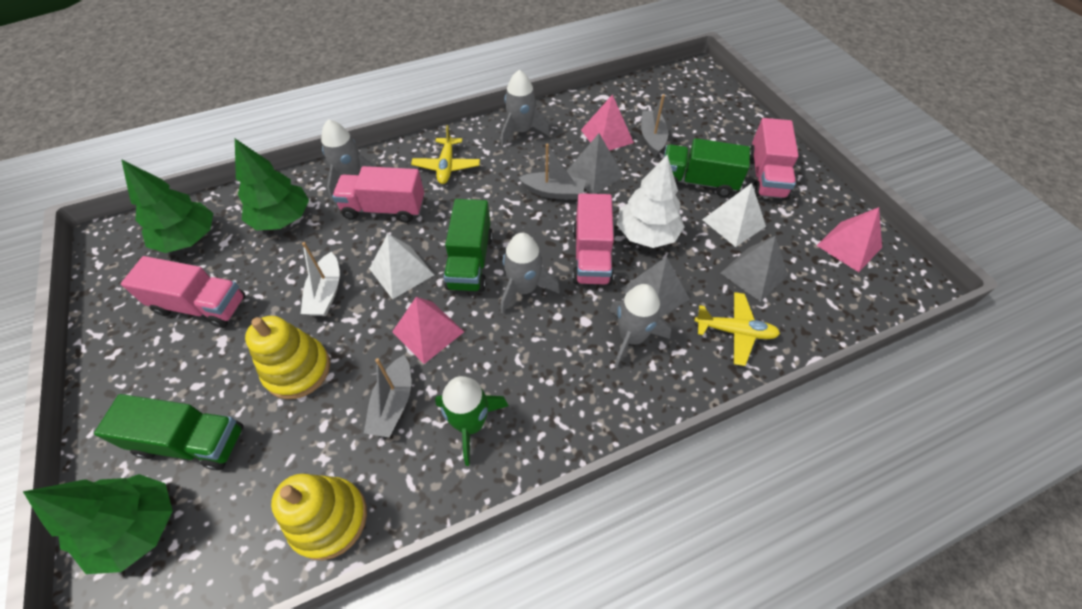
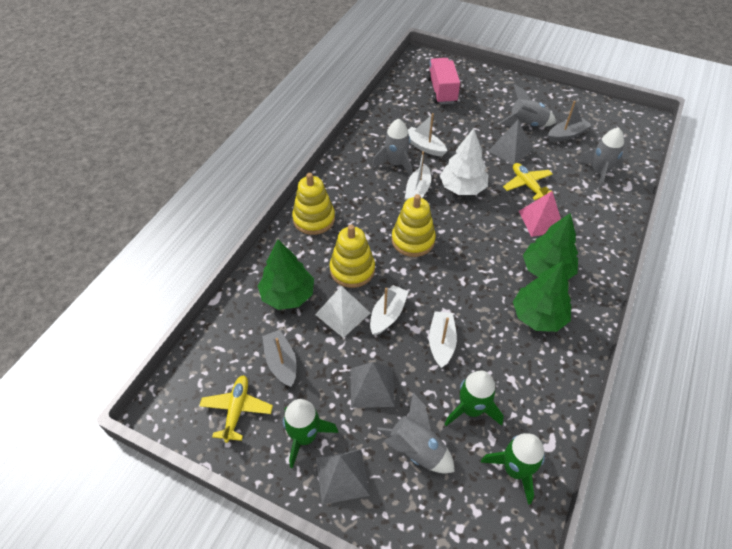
green rocket: 1 -> 3
green truck: 3 -> 0
grey boat: 3 -> 2
pink pyramid: 3 -> 1
pink truck: 4 -> 1
white boat: 1 -> 4
white pyramid: 2 -> 1
yellow stacking toy: 2 -> 3

